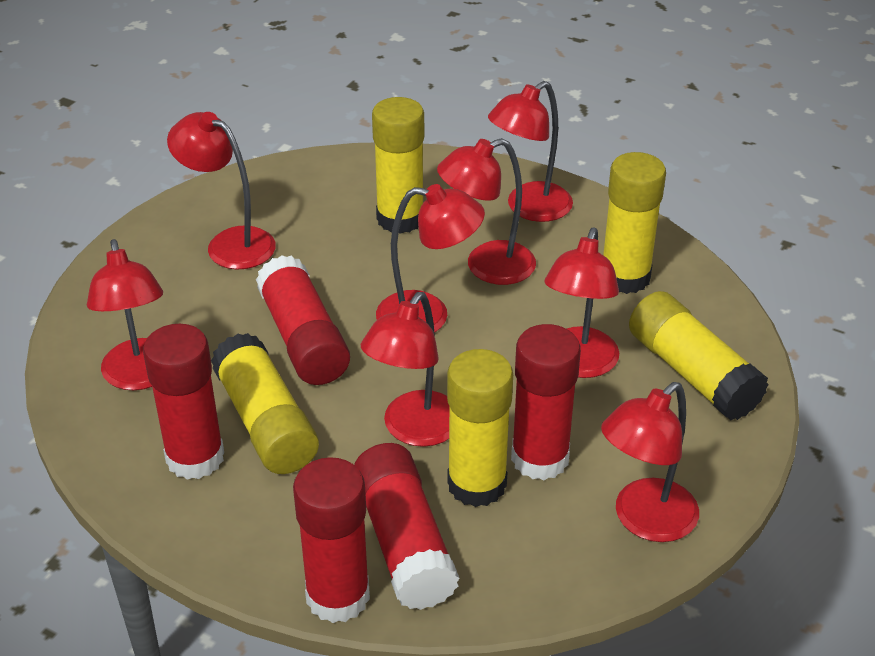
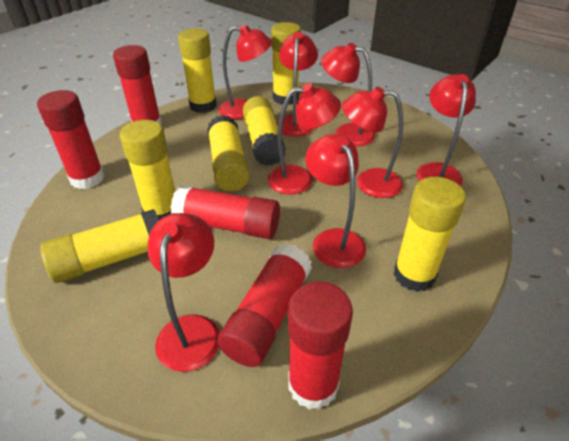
yellow glue stick: 5 -> 7

